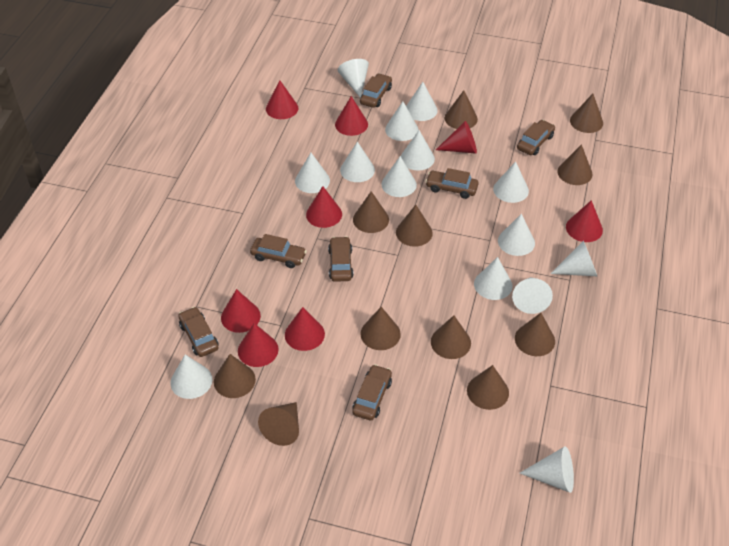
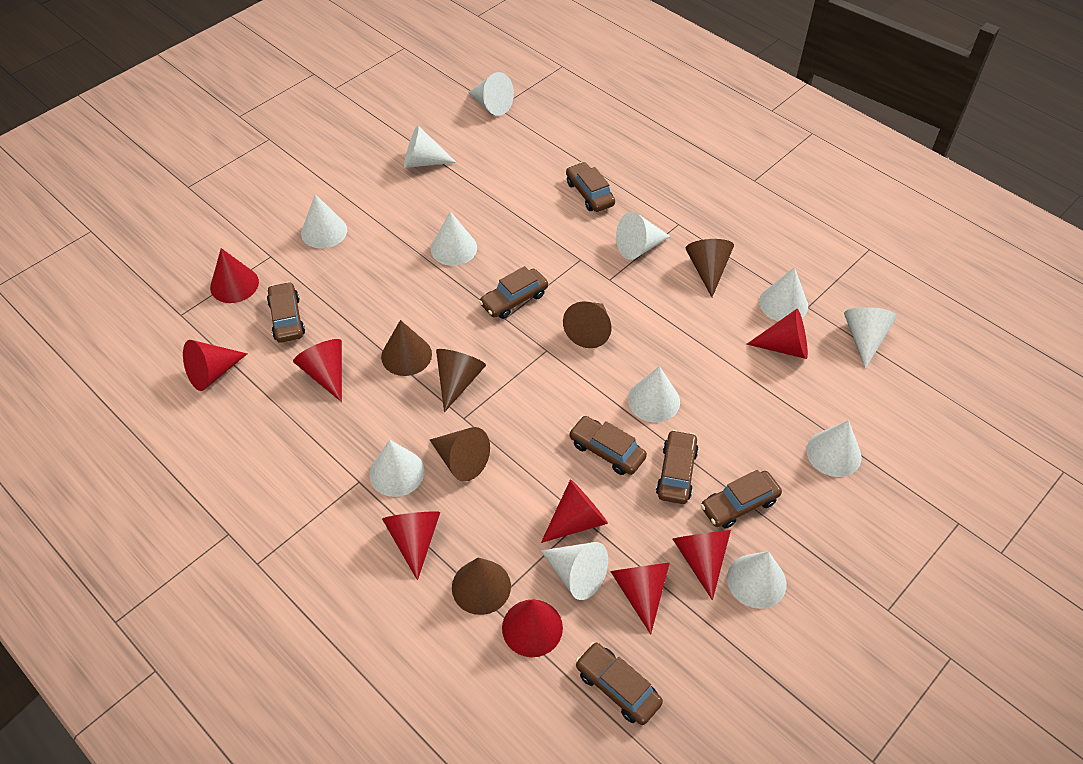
brown cone: 11 -> 6
red cone: 8 -> 9
white cone: 14 -> 12

